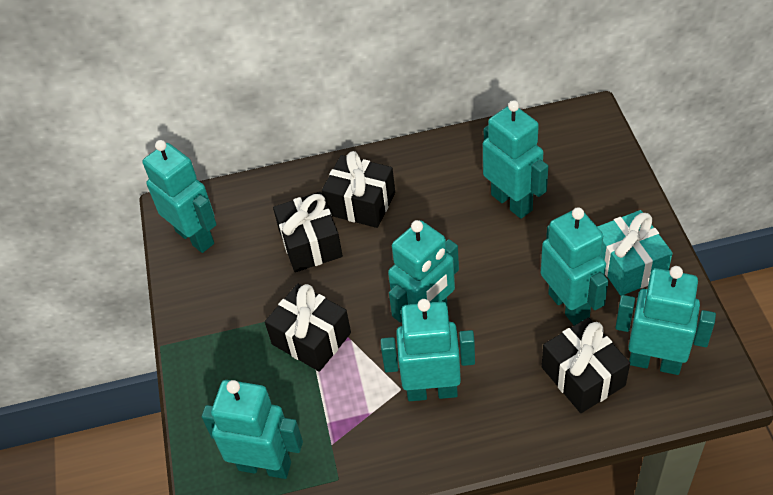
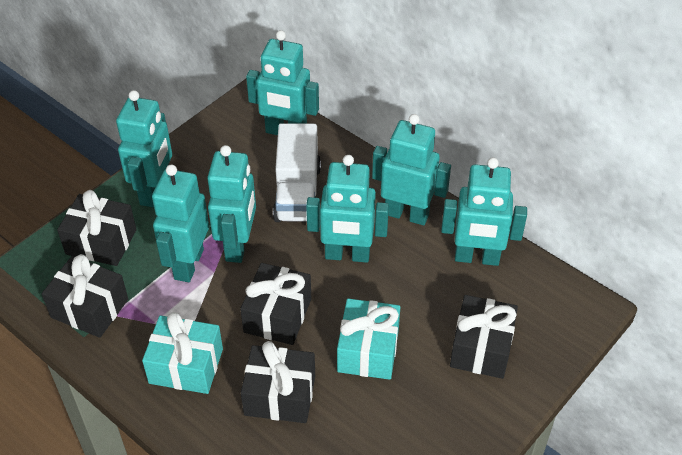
black gift: 4 -> 5
turquoise gift: 1 -> 2
white truck: 0 -> 1

